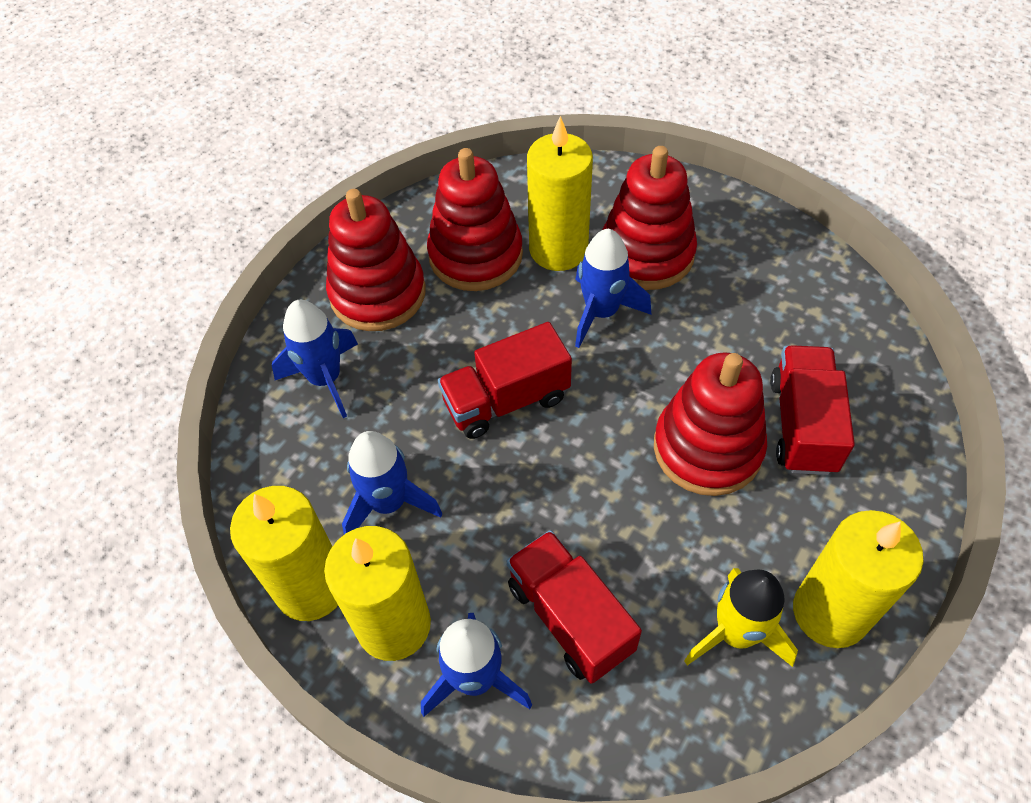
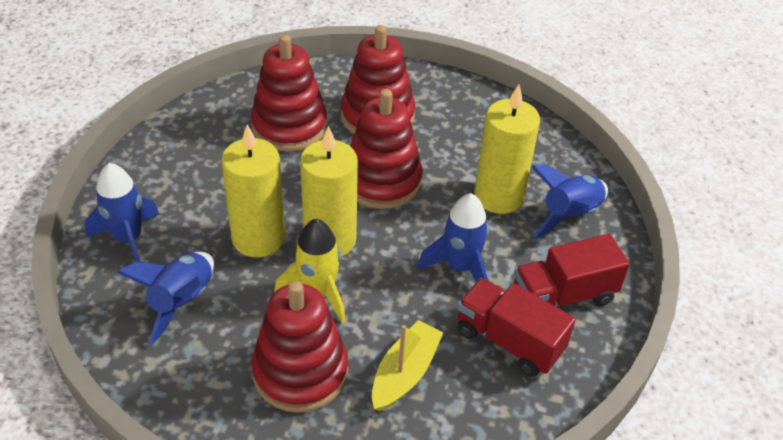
red truck: 3 -> 2
yellow boat: 0 -> 1
yellow candle: 4 -> 3

